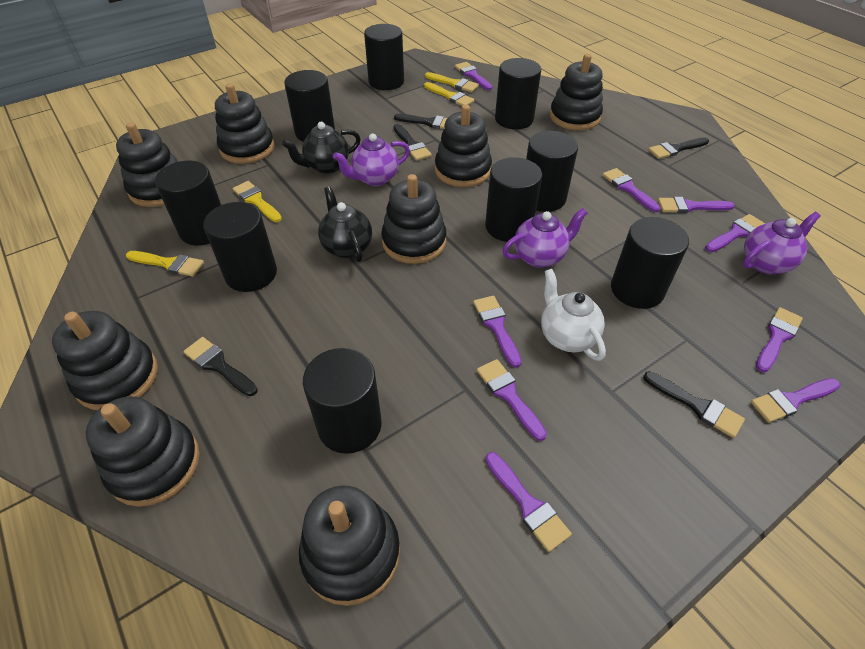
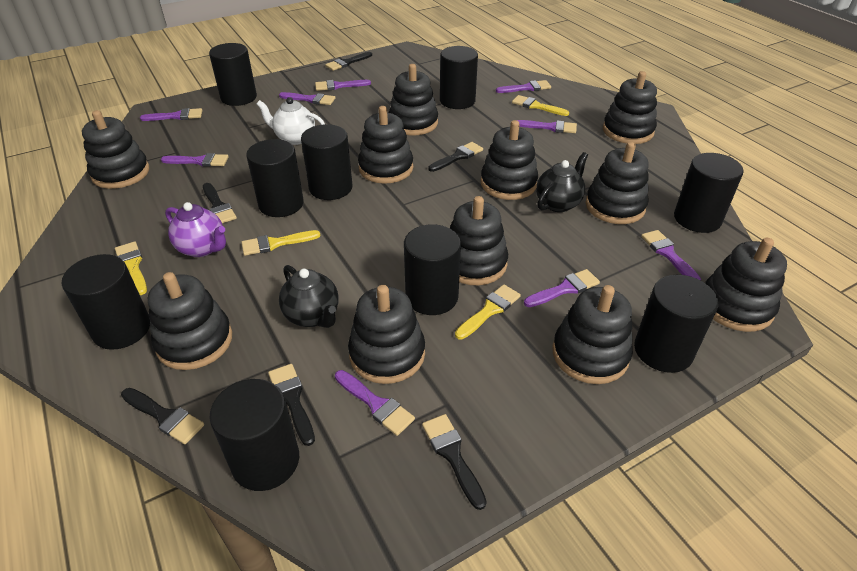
black brush: 5 -> 6
black stacking toy: 8 -> 11
purple teapot: 3 -> 1

